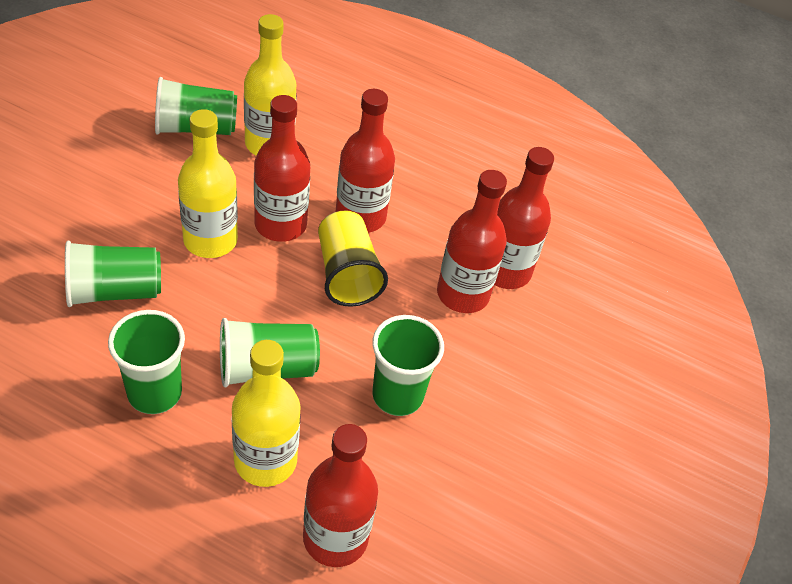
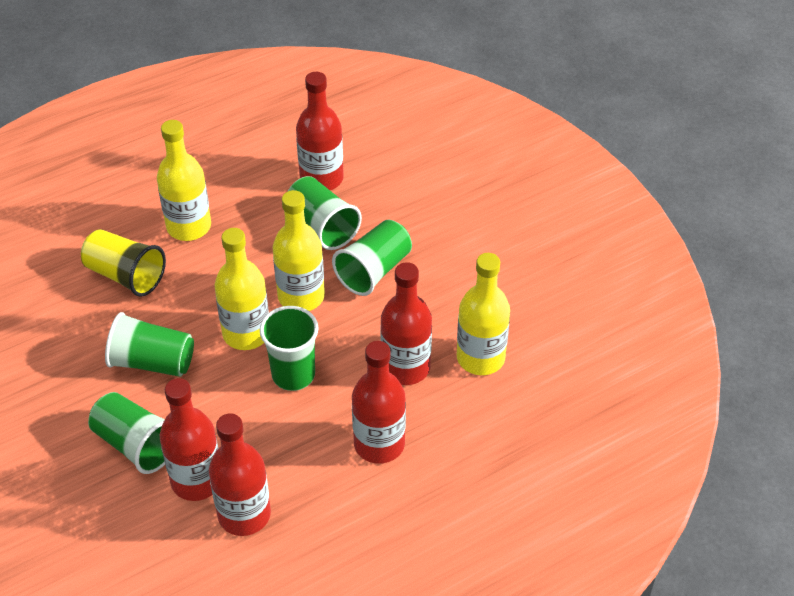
yellow bottle: 3 -> 4

